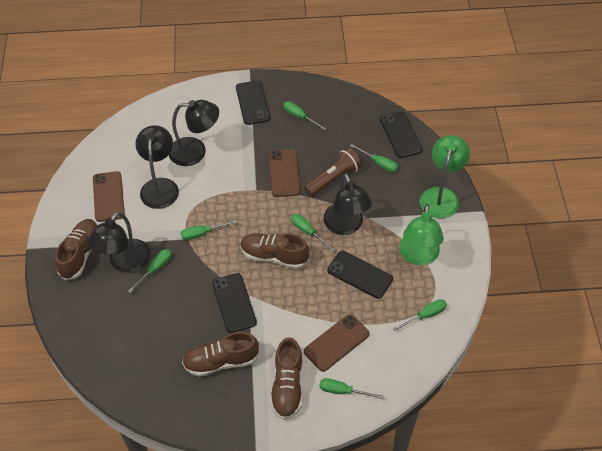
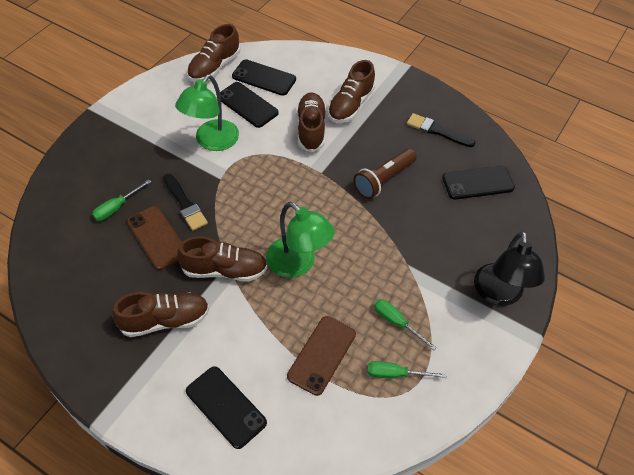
black brush: 0 -> 2
black lamp: 4 -> 1
brown phone: 3 -> 2
brown shoe: 4 -> 5
green screwdriver: 7 -> 3

